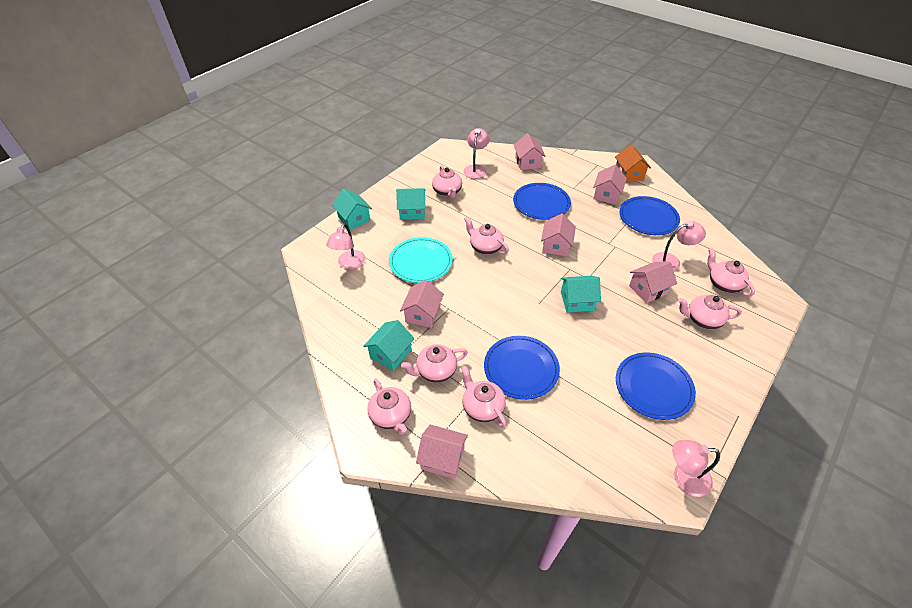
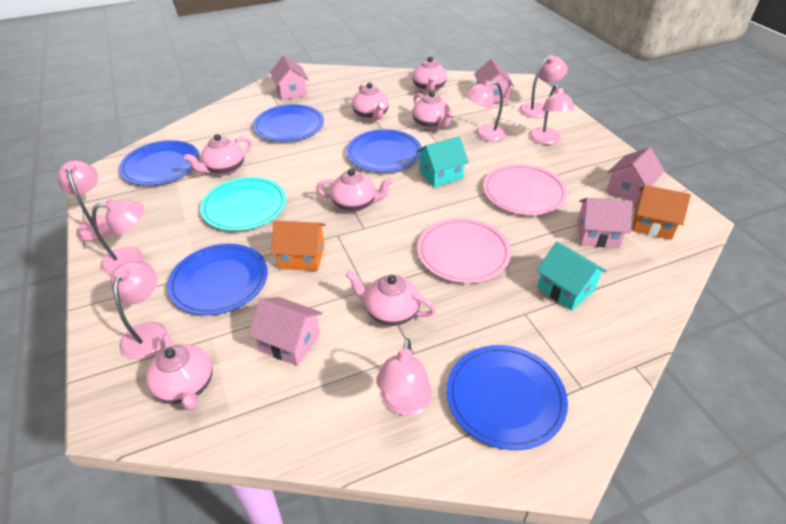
blue plate: 4 -> 5
orange house: 1 -> 2
pink house: 6 -> 5
pink lamp: 4 -> 7
pink plate: 0 -> 2
turquoise house: 4 -> 2

